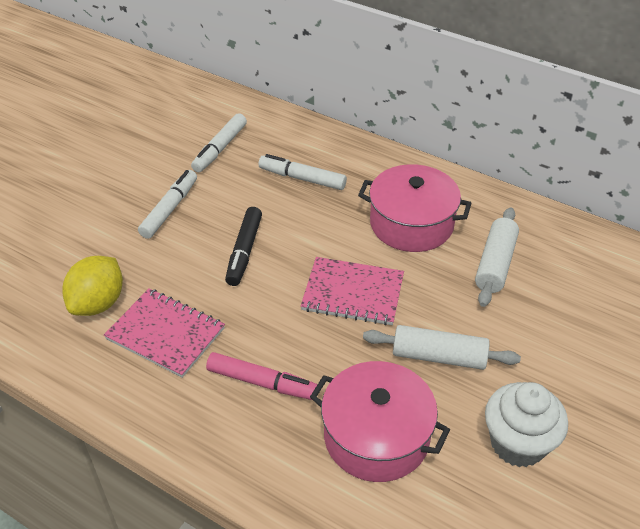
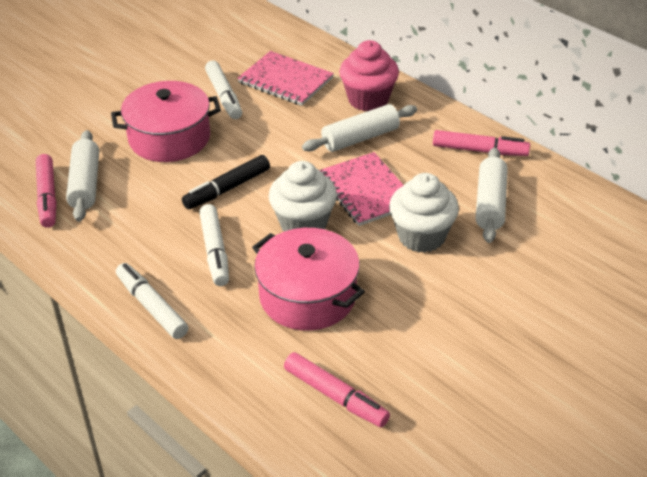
pink cupcake: 0 -> 1
pink marker: 1 -> 3
white cupcake: 1 -> 2
white rolling pin: 2 -> 3
yellow lemon: 1 -> 0

